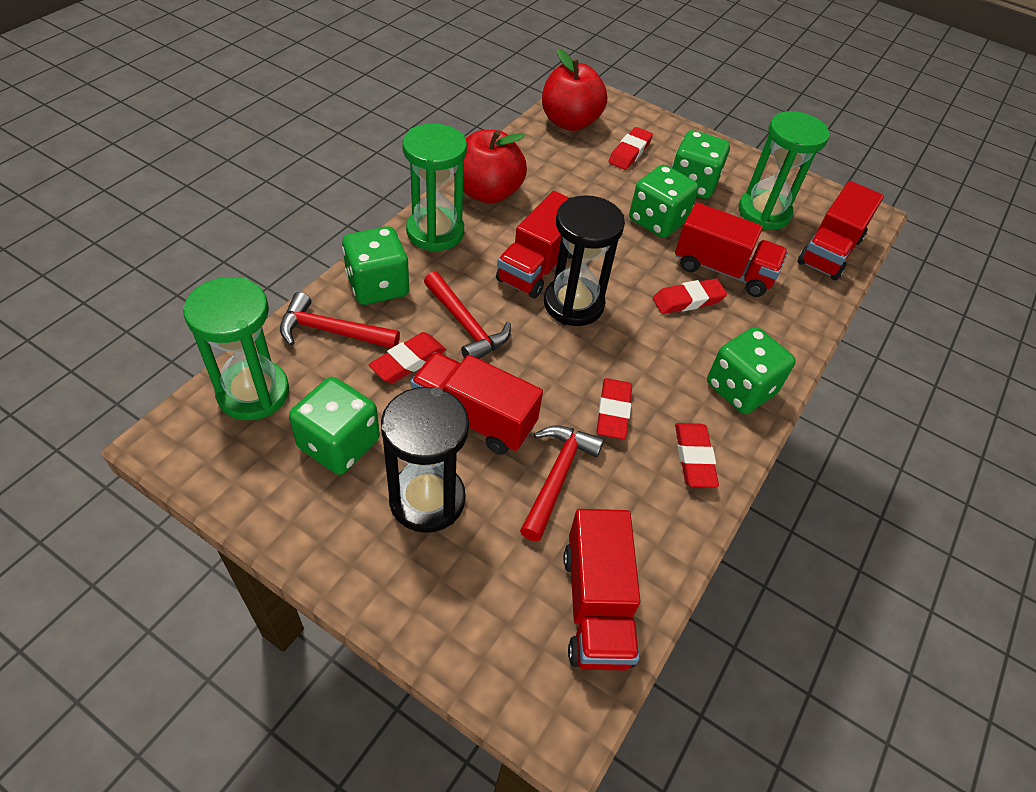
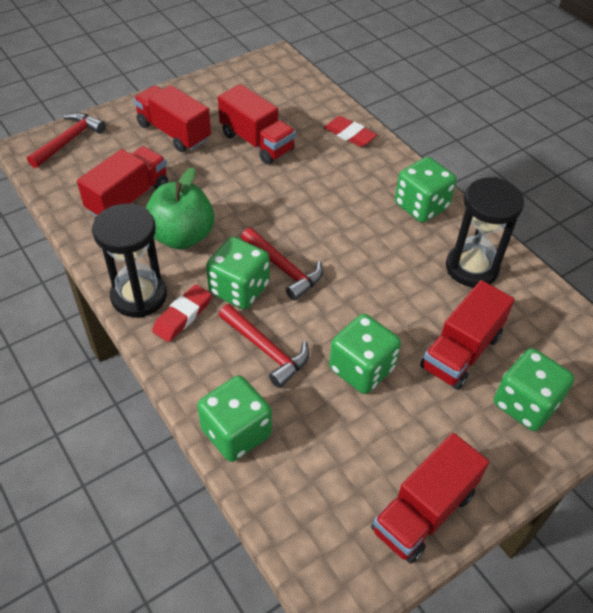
green apple: 0 -> 1
green hourglass: 3 -> 0
red apple: 2 -> 0
red eraser: 5 -> 2

